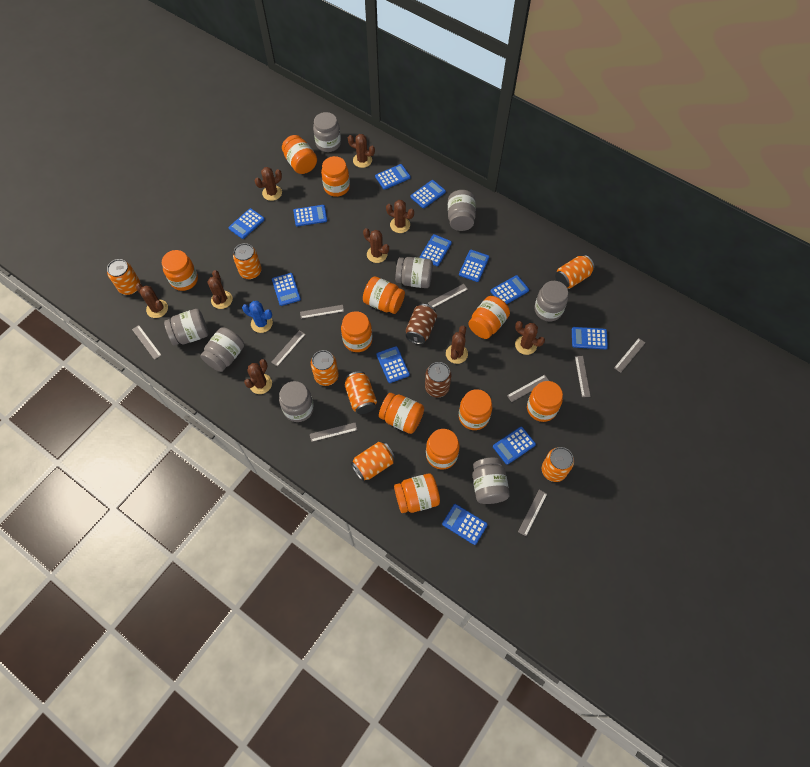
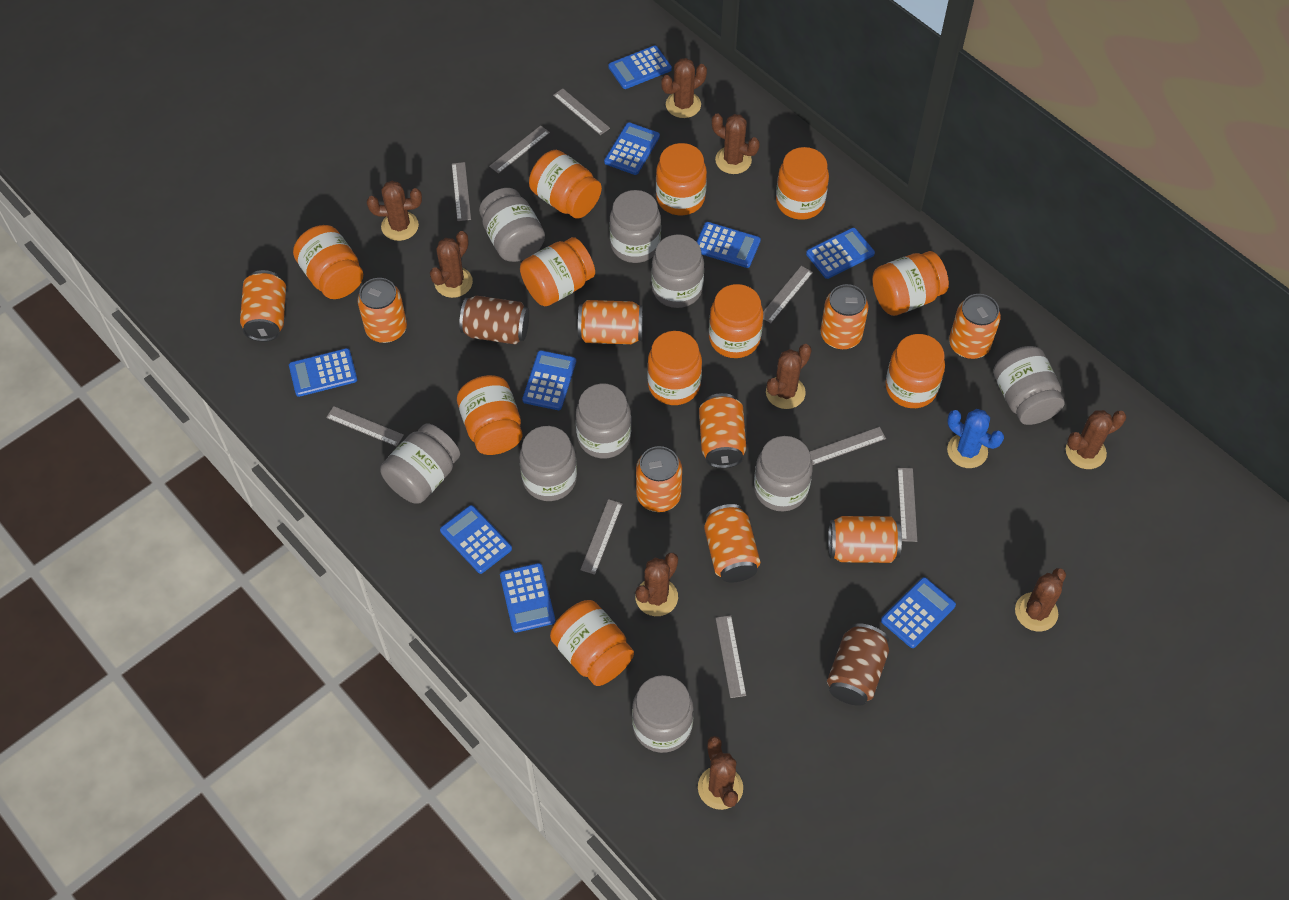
blue calculator: 12 -> 9
grey jar: 8 -> 9
orange can: 7 -> 9

